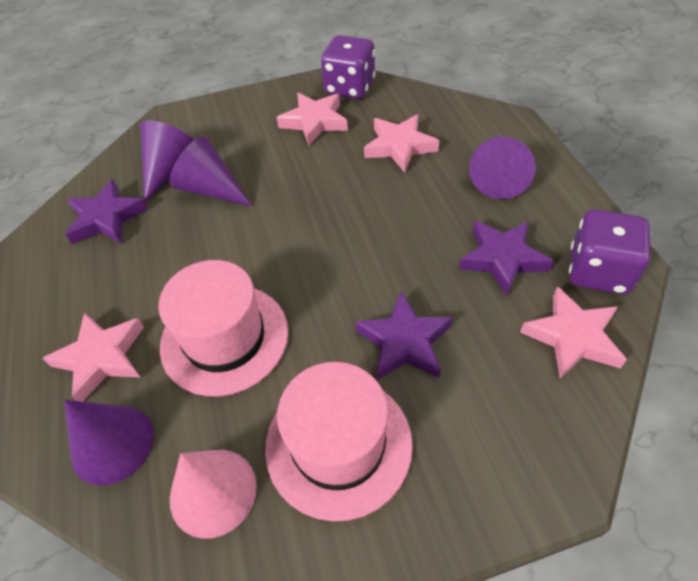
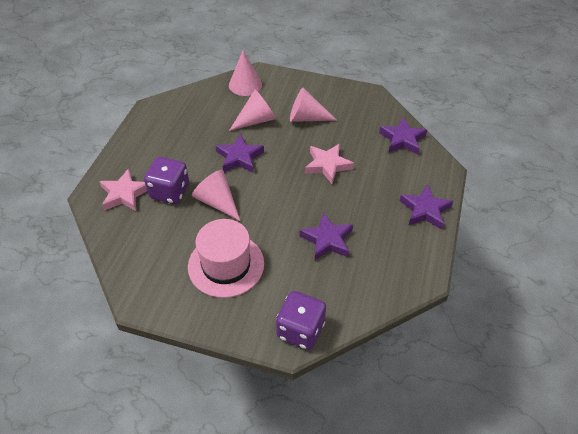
pink cone: 1 -> 4
pink hat: 2 -> 1
pink star: 4 -> 2
purple cone: 4 -> 0
purple star: 3 -> 4

